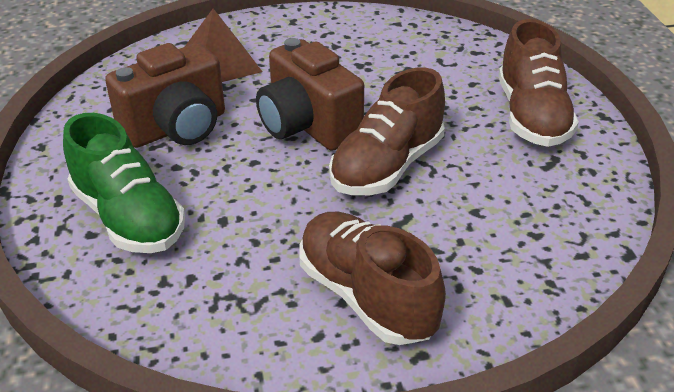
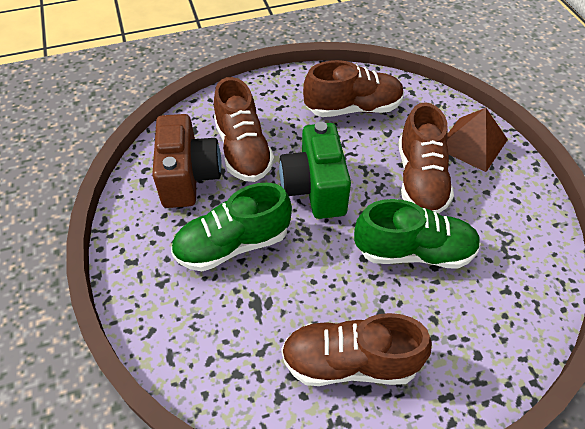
brown camera: 2 -> 1
brown shoe: 3 -> 4
green camera: 0 -> 1
green shoe: 1 -> 2

